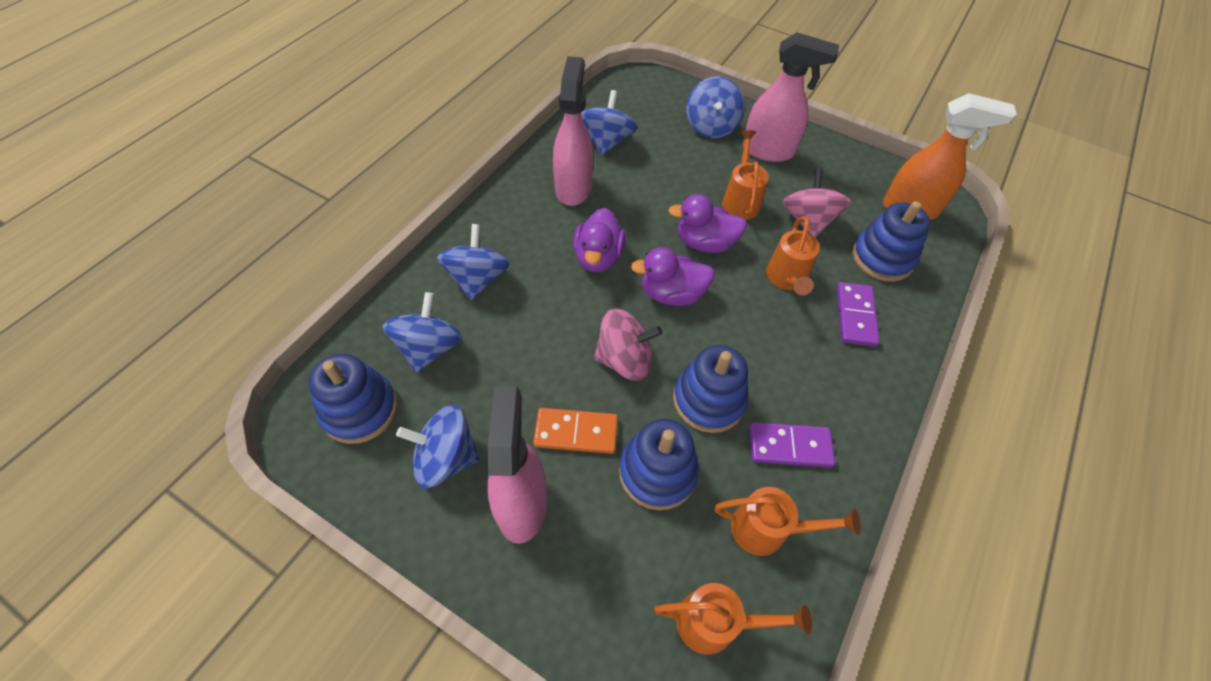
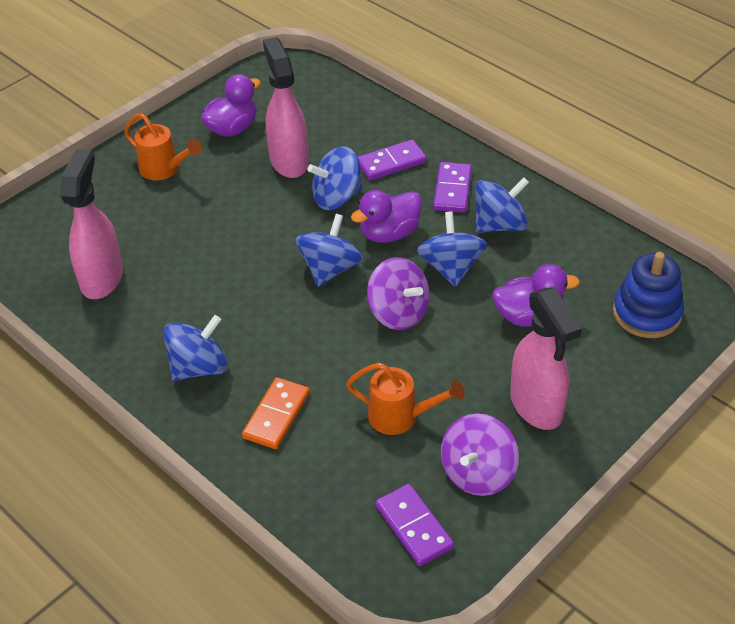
blue stacking toy: 4 -> 1
orange spray bottle: 1 -> 0
orange watering can: 4 -> 2
pink spinning top: 2 -> 0
purple domino: 2 -> 3
purple spinning top: 0 -> 2

